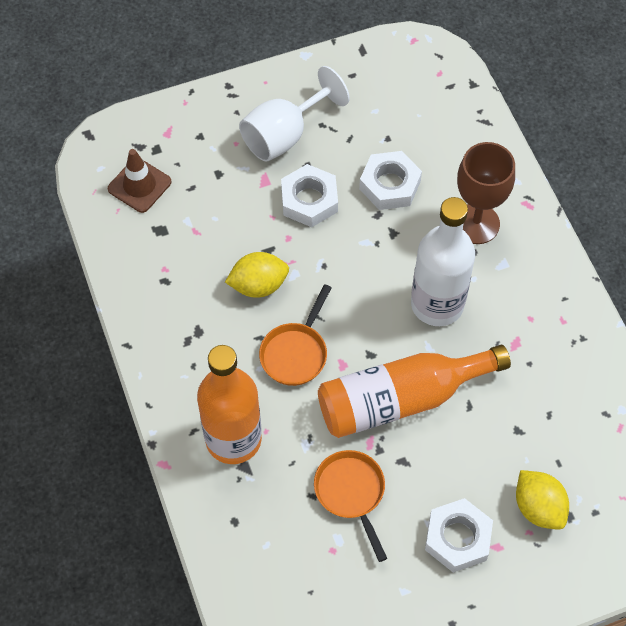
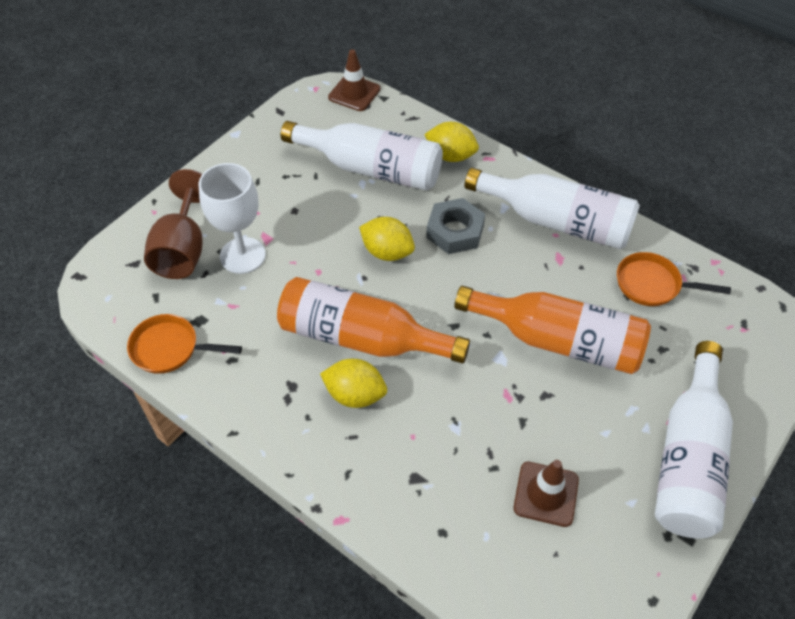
brown traffic cone: 1 -> 2
grey nut: 0 -> 1
white bottle: 1 -> 3
white nut: 3 -> 0
yellow lemon: 2 -> 3

